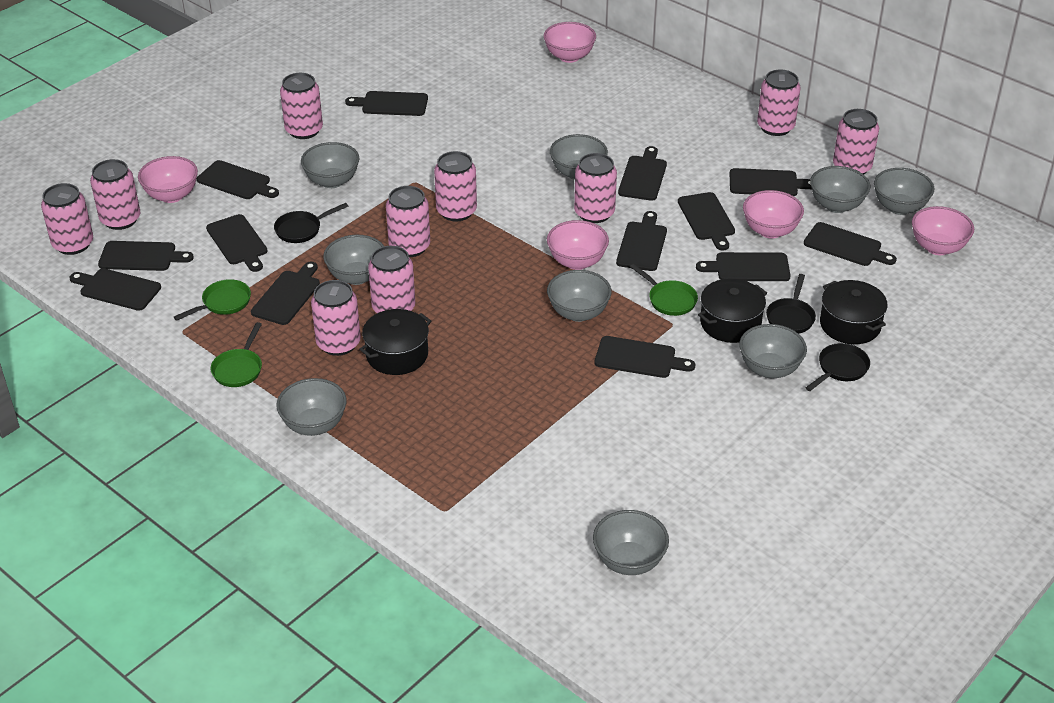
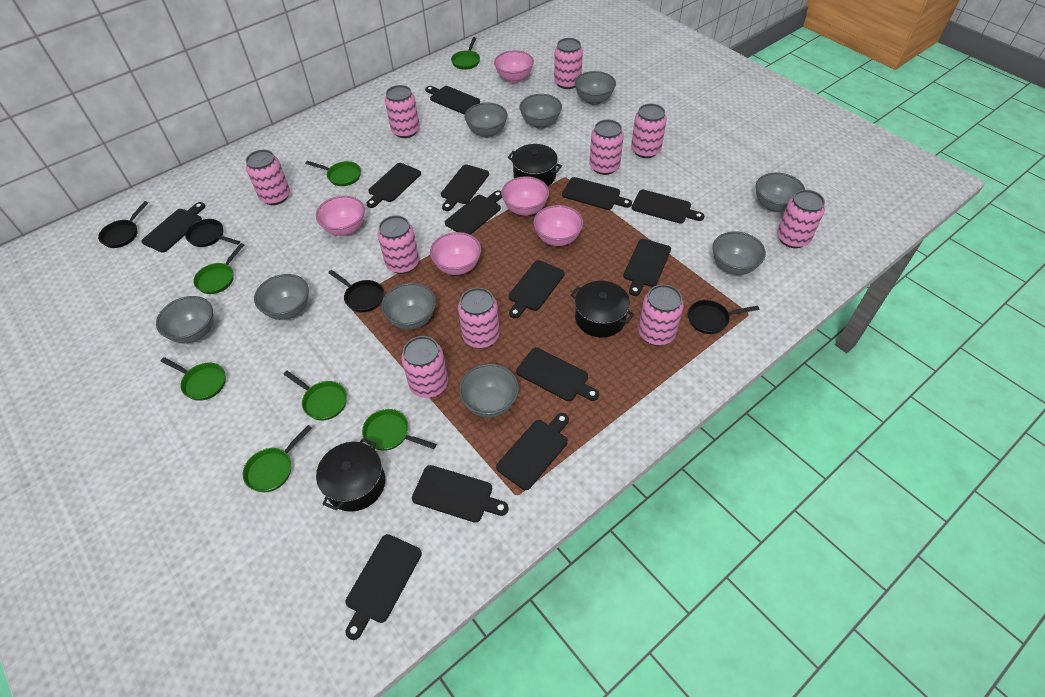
black pan: 3 -> 4
green pan: 3 -> 7

